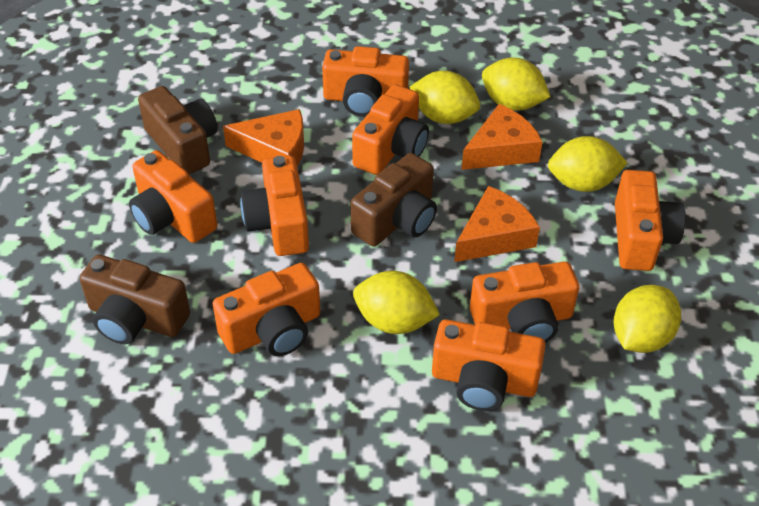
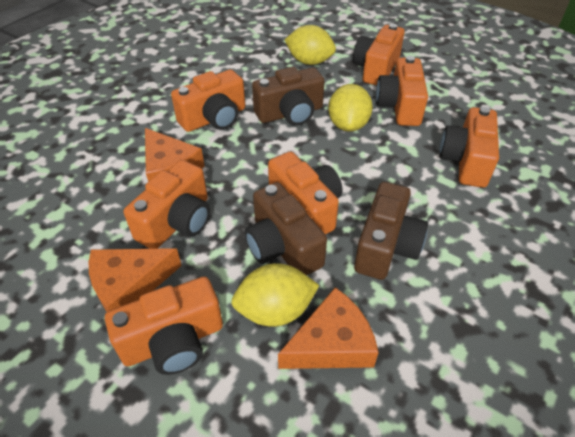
orange camera: 8 -> 7
yellow lemon: 5 -> 3

